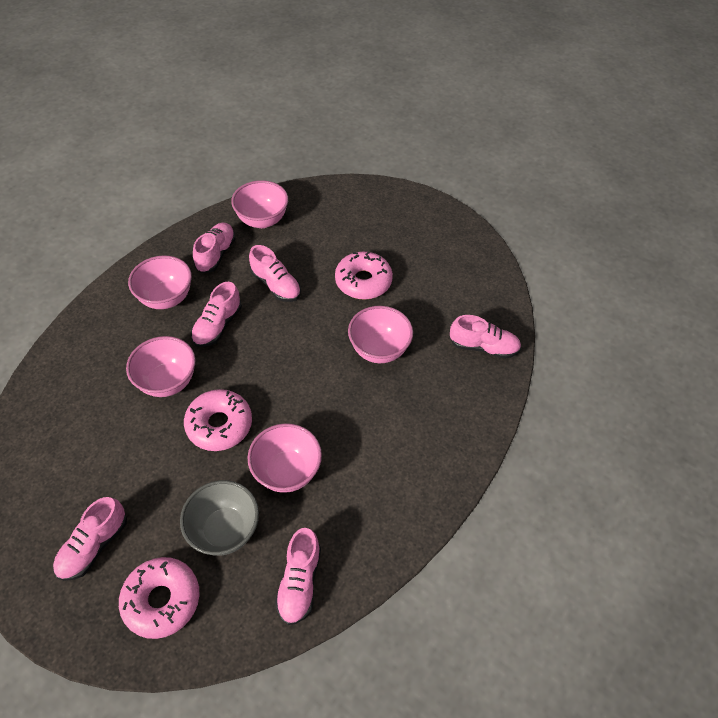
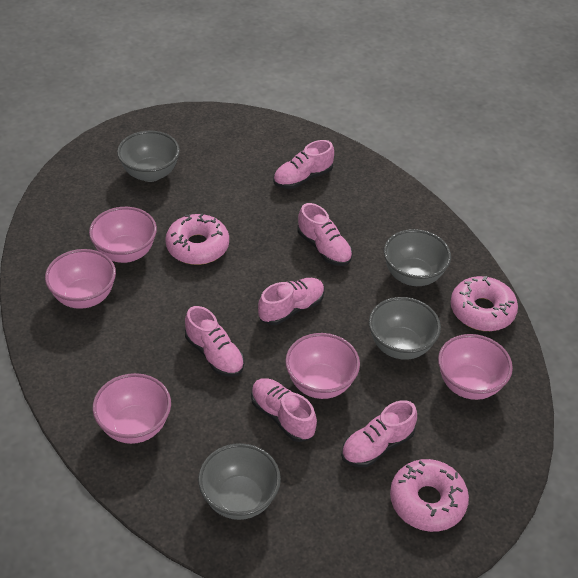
grey bowl: 1 -> 4

